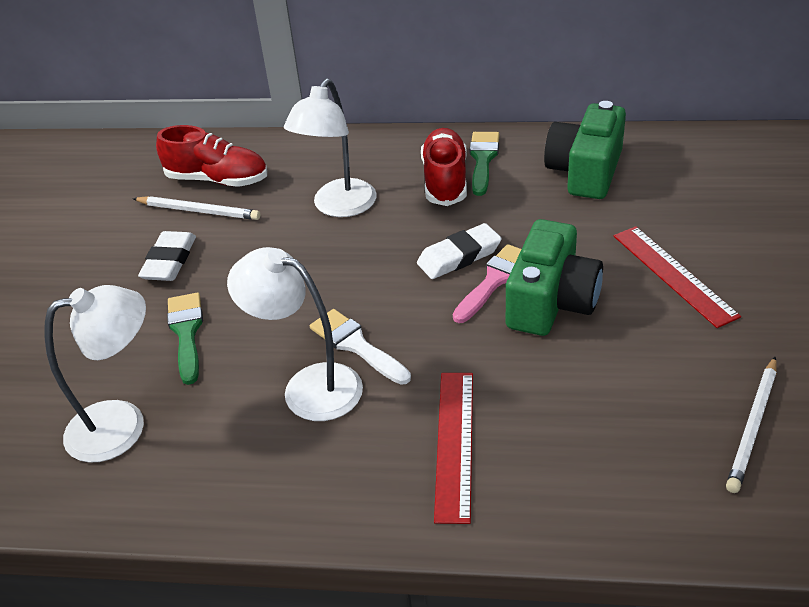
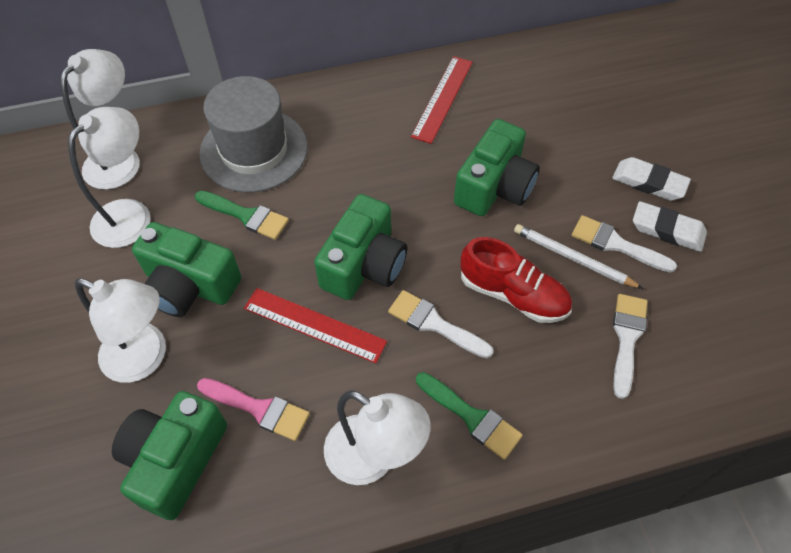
green camera: 2 -> 4
grey hat: 0 -> 1
red shoe: 2 -> 1
white brush: 1 -> 3
white lamp: 3 -> 4
white pencil: 2 -> 1

